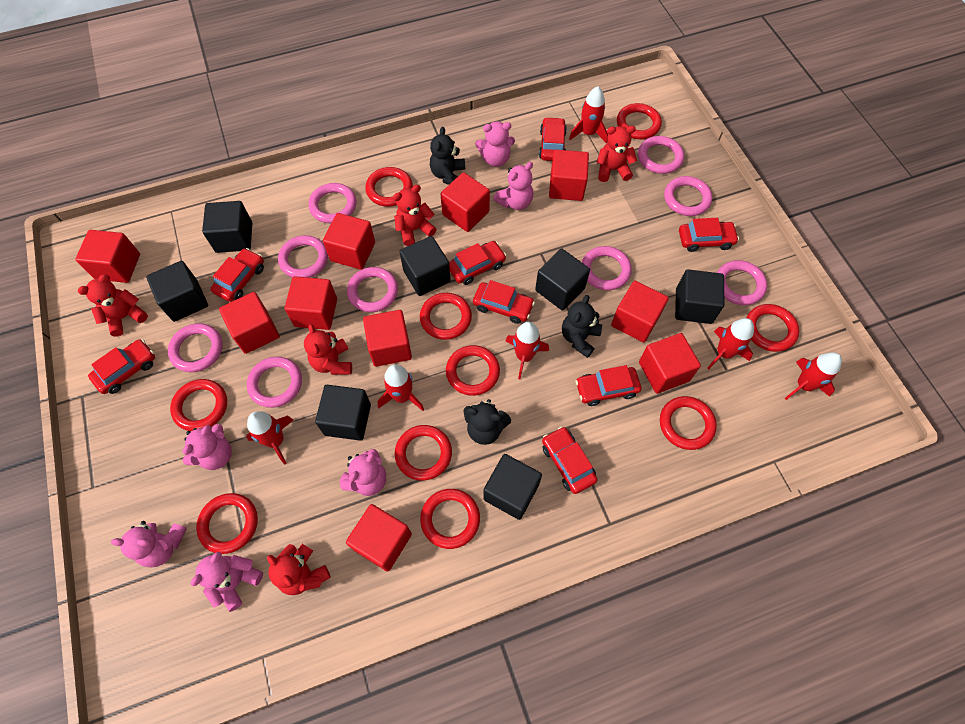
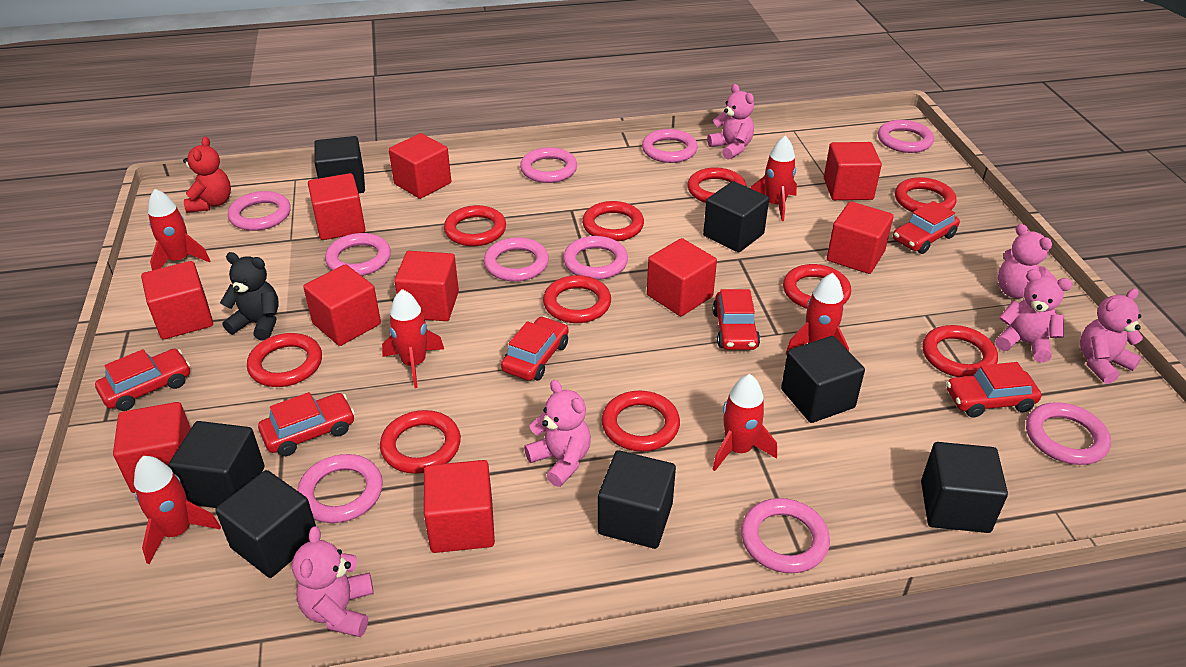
black teddy bear: 3 -> 1
pink ring: 9 -> 10
red car: 8 -> 6
red teddy bear: 5 -> 1

